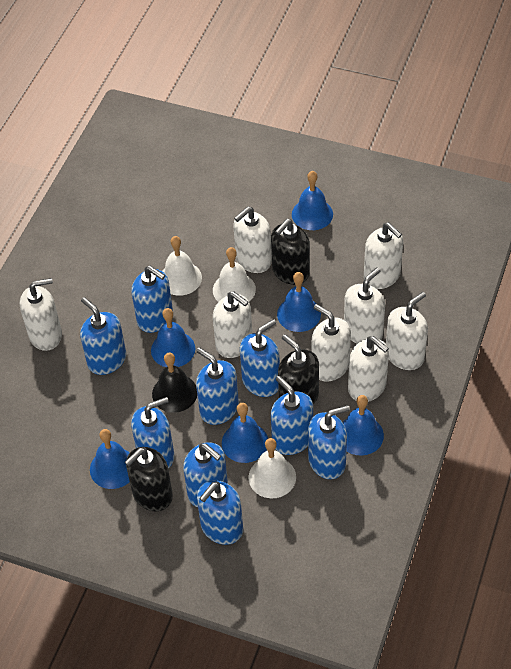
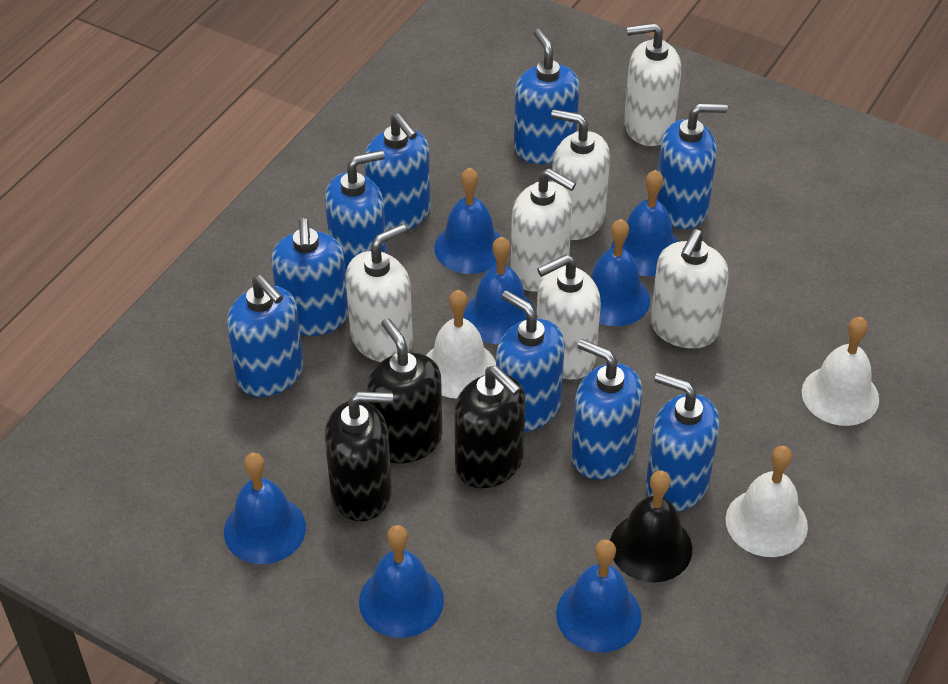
blue bell: 6 -> 7
white soap dispenser: 8 -> 6

